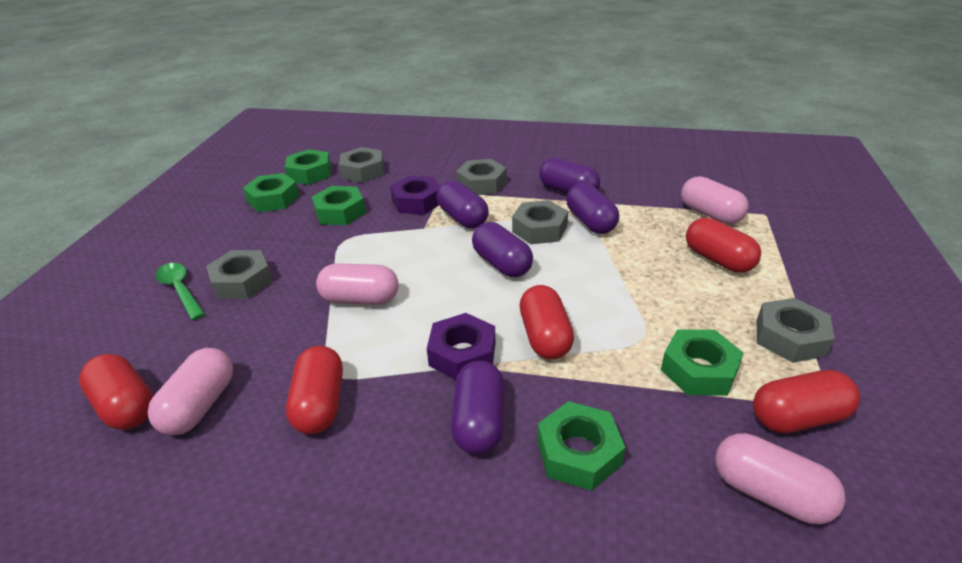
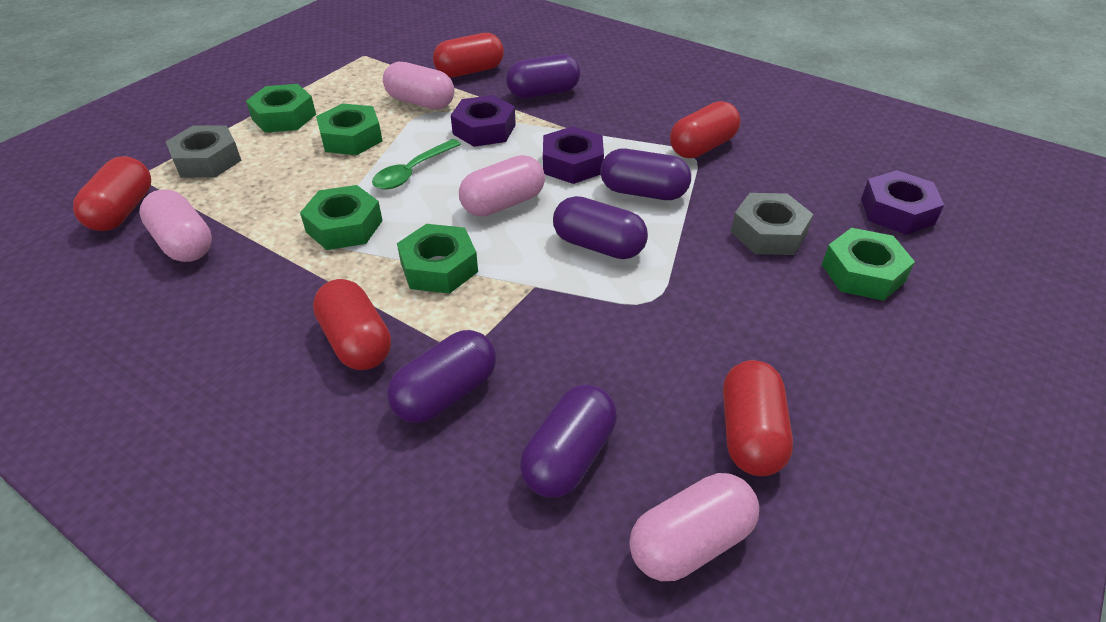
grey nut: 5 -> 2
purple nut: 2 -> 3

